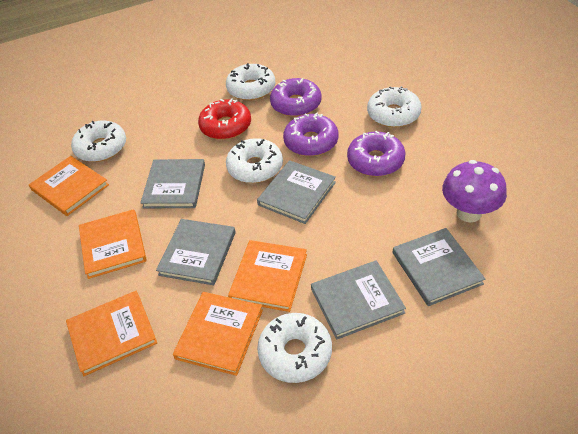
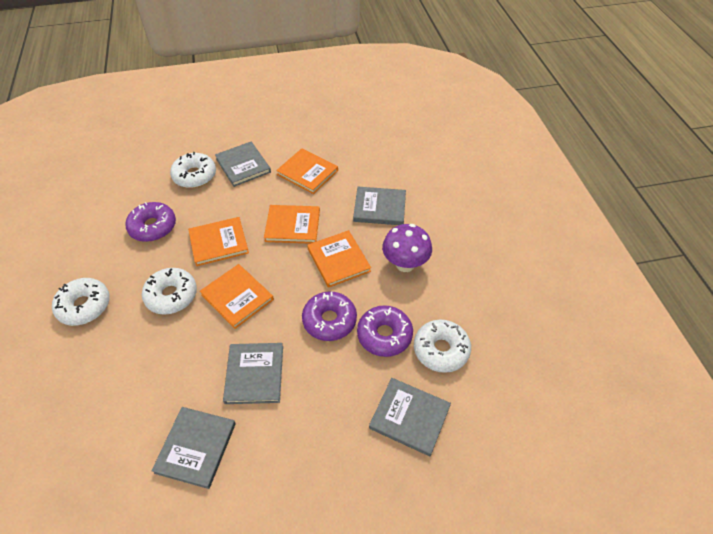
red donut: 1 -> 0
white donut: 5 -> 4

